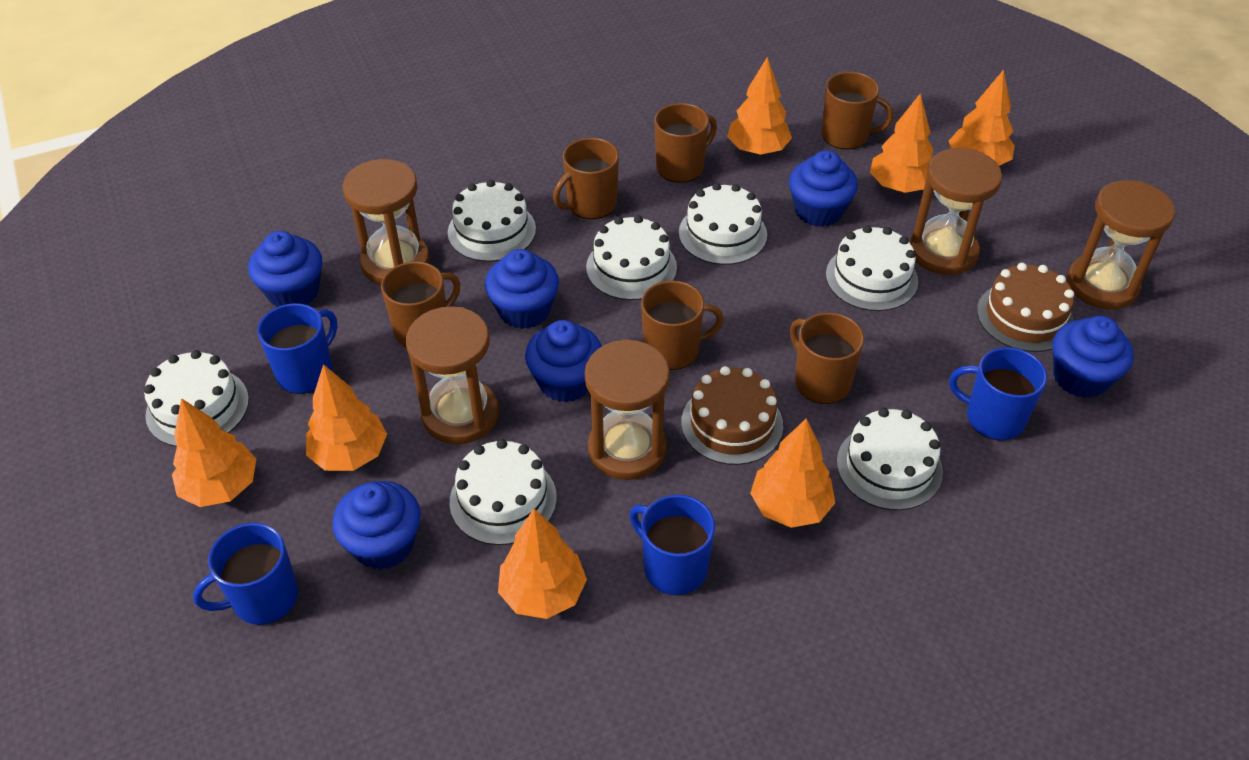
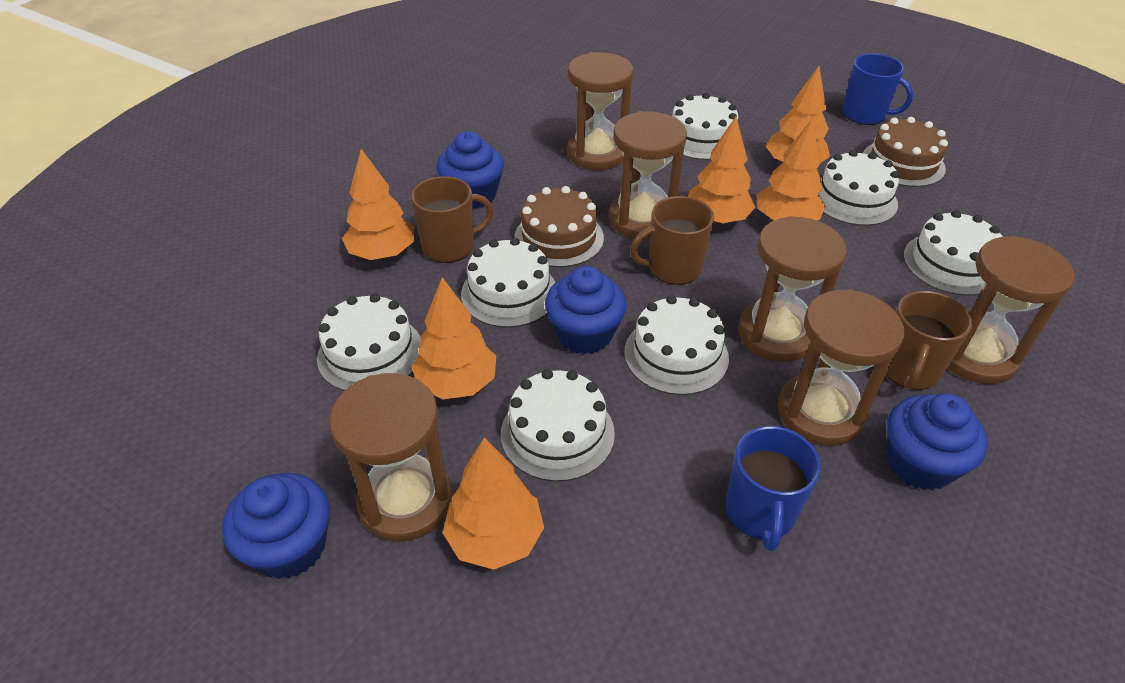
blue cupcake: 6 -> 4
blue mug: 4 -> 2
brown hourglass: 5 -> 6
brown mug: 6 -> 3
orange tree: 7 -> 6

